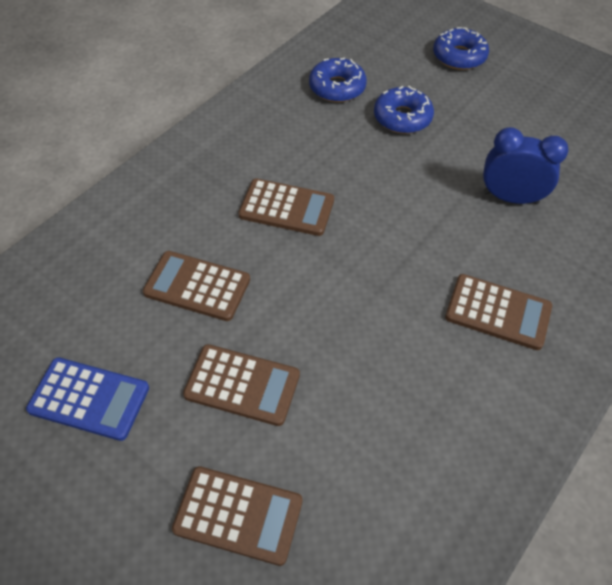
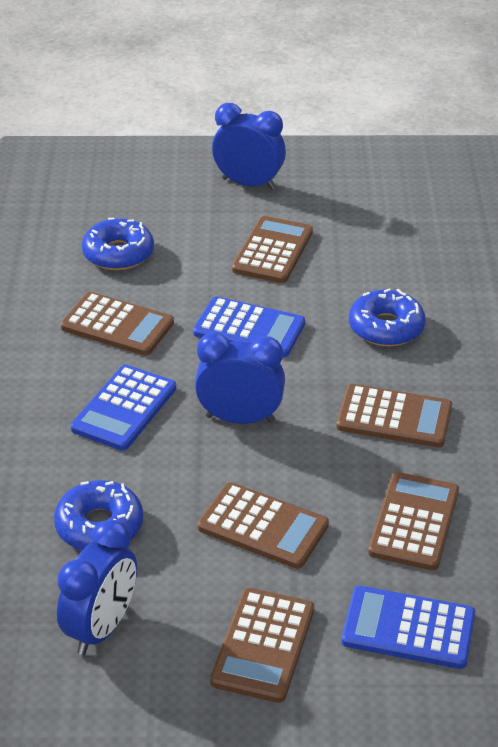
blue calculator: 1 -> 3
blue clock: 1 -> 3
brown calculator: 5 -> 6

